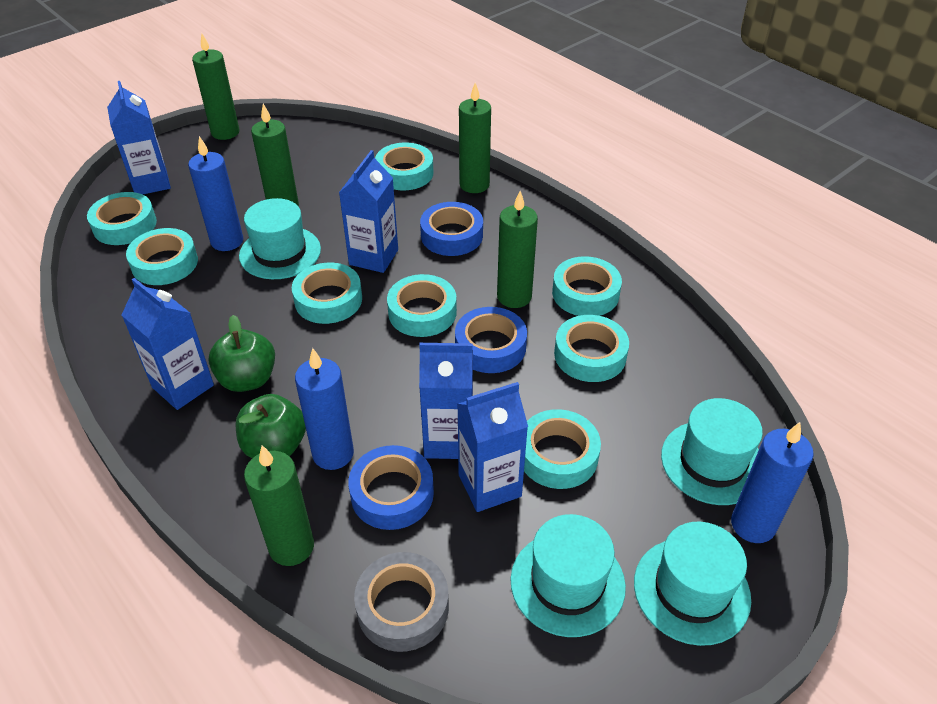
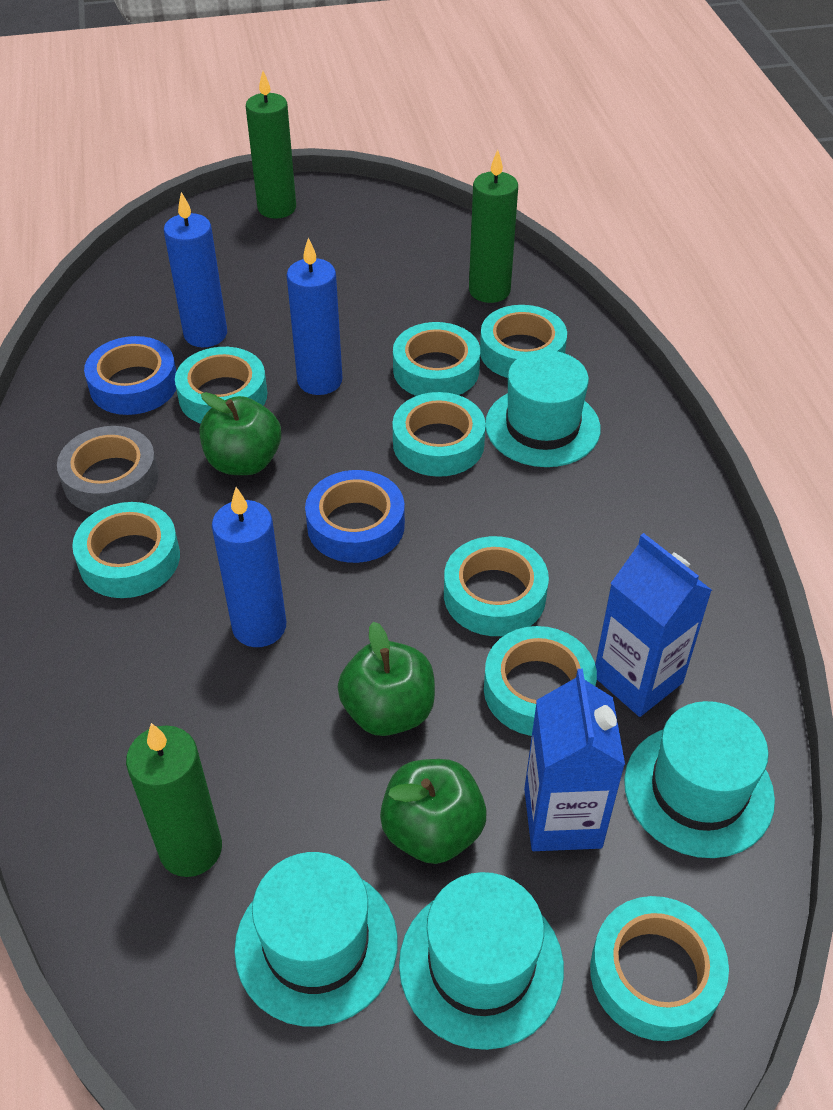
blue carton: 5 -> 2
blue tape: 3 -> 2
green apple: 2 -> 3
green candle: 5 -> 3

